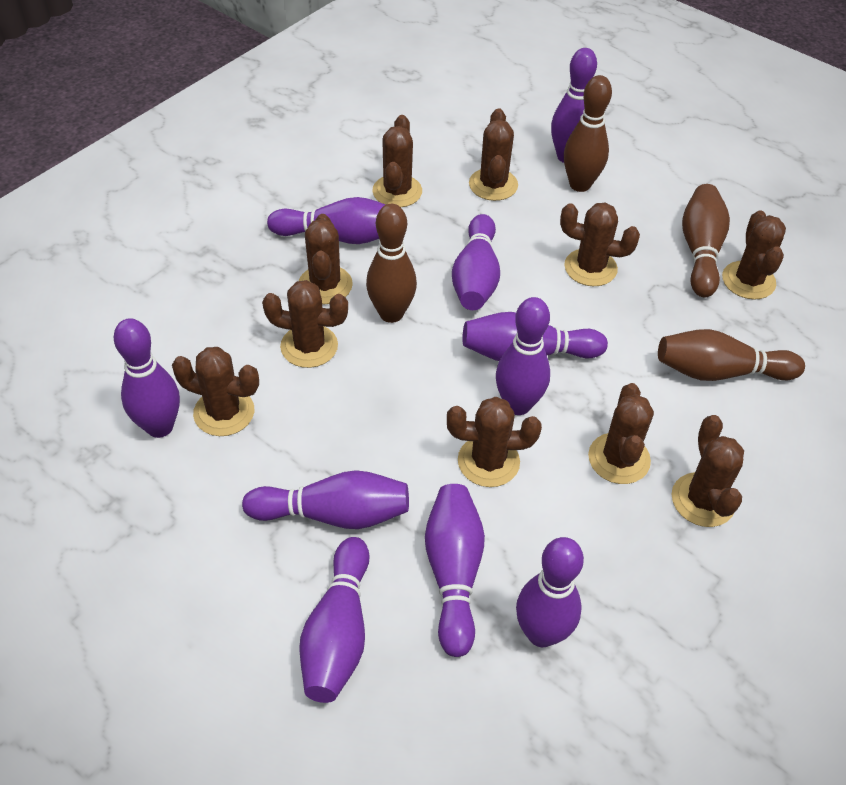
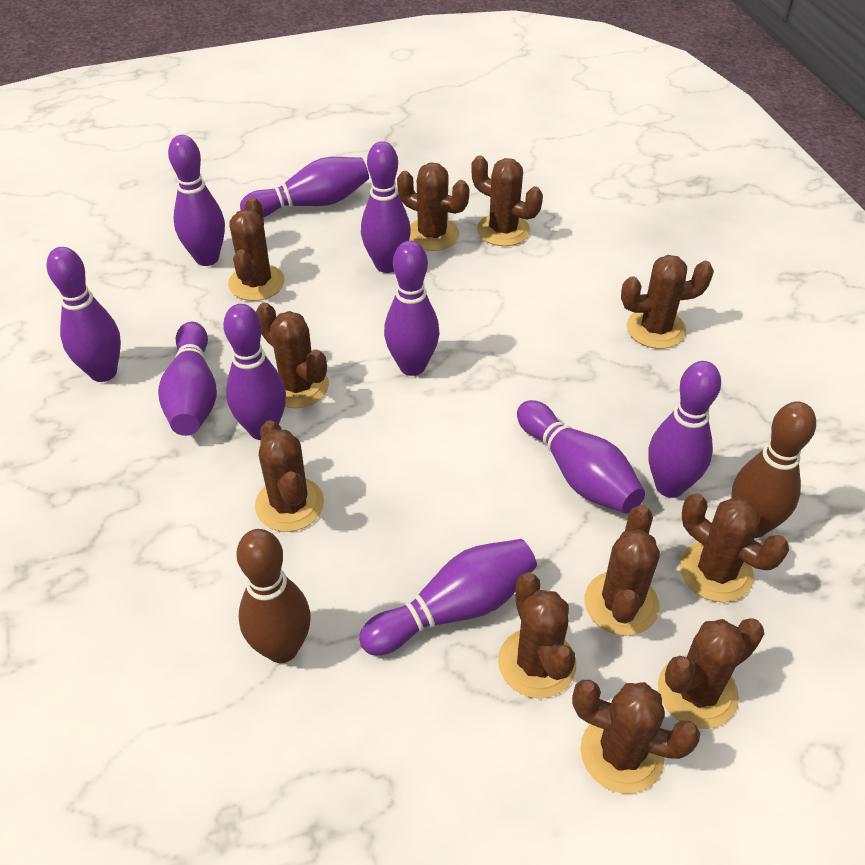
brown bowling pin: 4 -> 2
brown cactus: 10 -> 11

